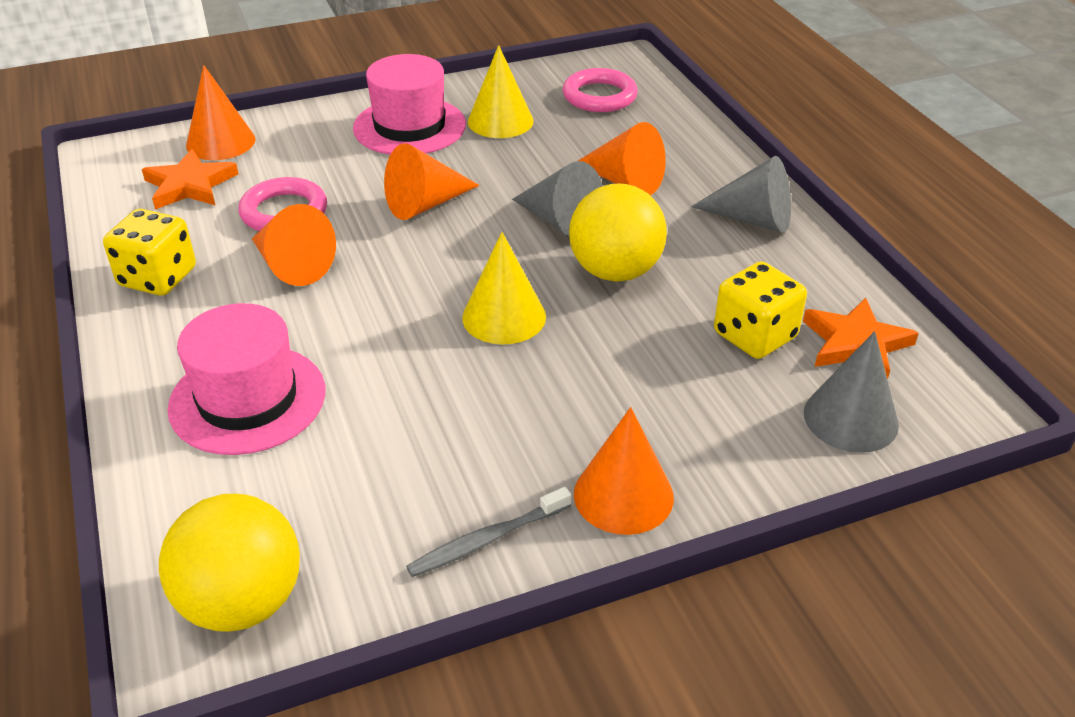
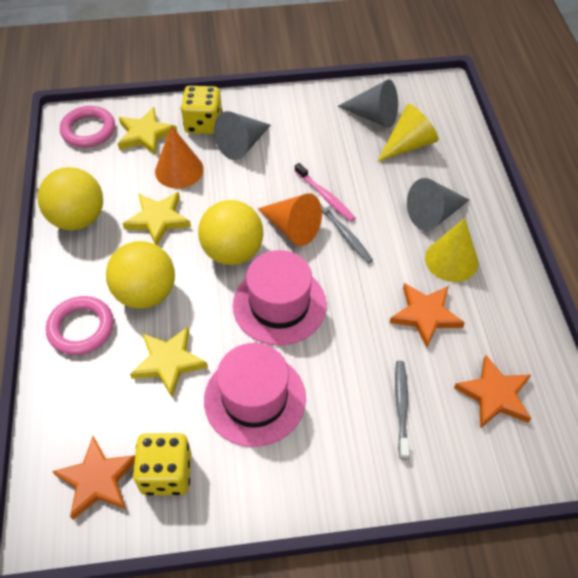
grey toothbrush: 1 -> 2
orange cone: 5 -> 2
orange star: 2 -> 3
pink toothbrush: 0 -> 1
yellow ball: 2 -> 3
yellow star: 0 -> 3

